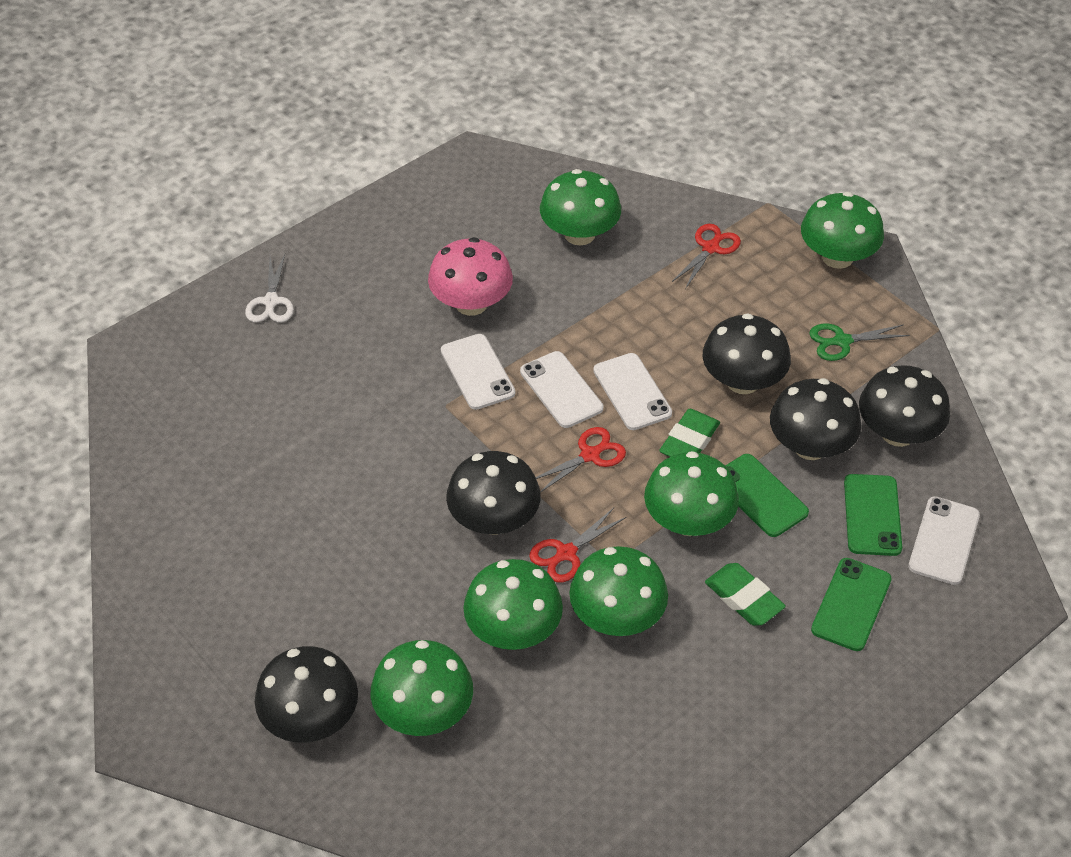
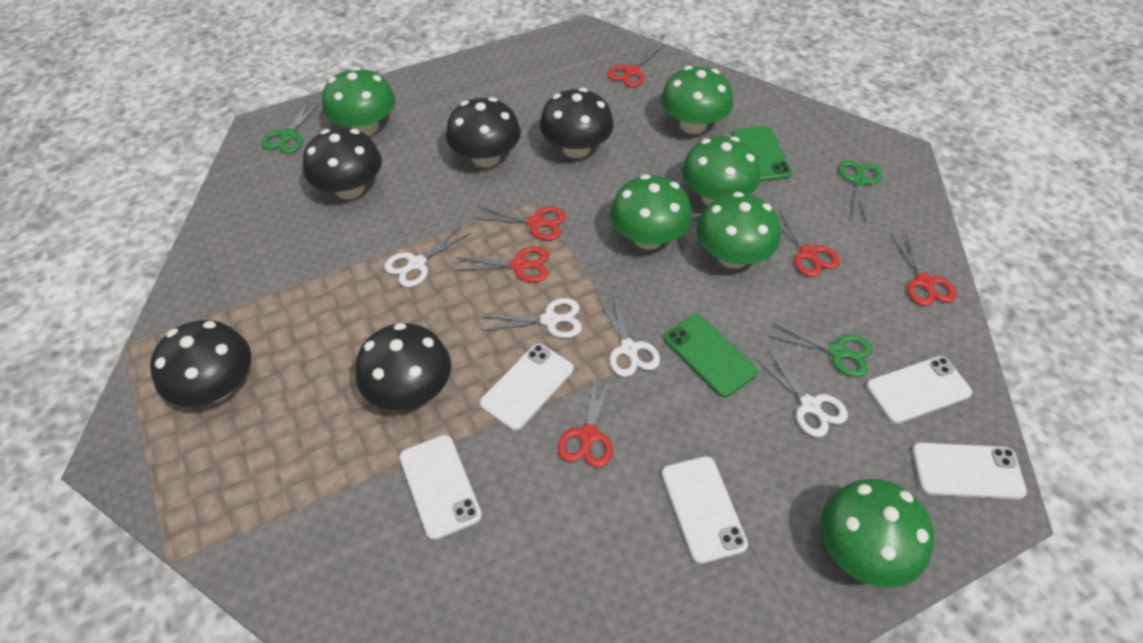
green eraser: 2 -> 0
green phone: 3 -> 2
green scissors: 1 -> 3
pink mushroom: 1 -> 0
red scissors: 3 -> 6
white phone: 4 -> 5
white scissors: 1 -> 4

